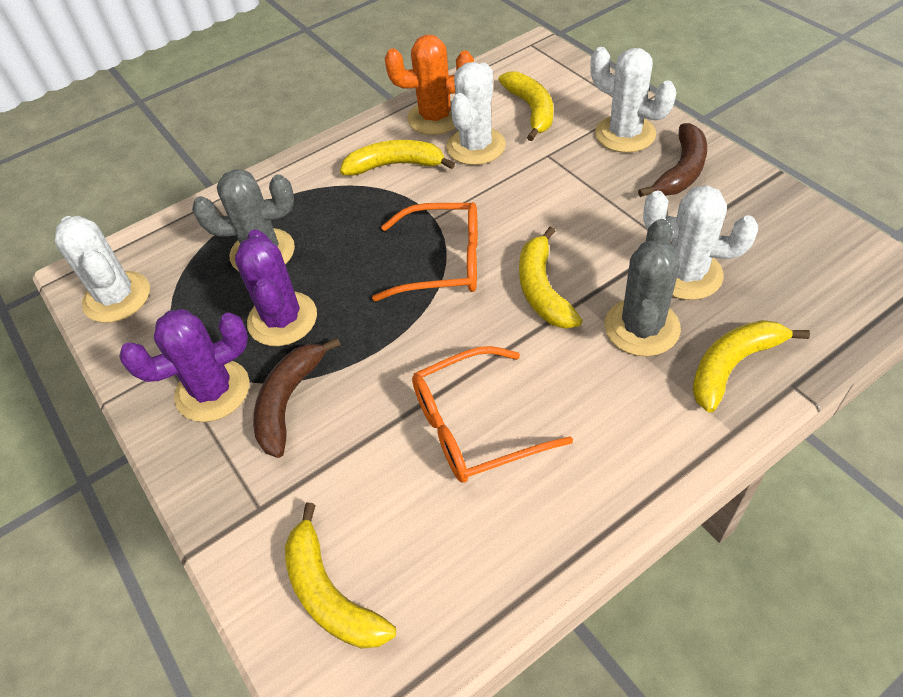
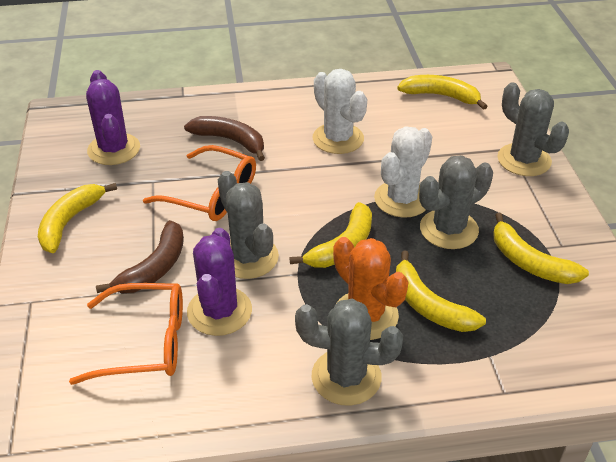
grey cactus: 2 -> 4
white cactus: 4 -> 2

